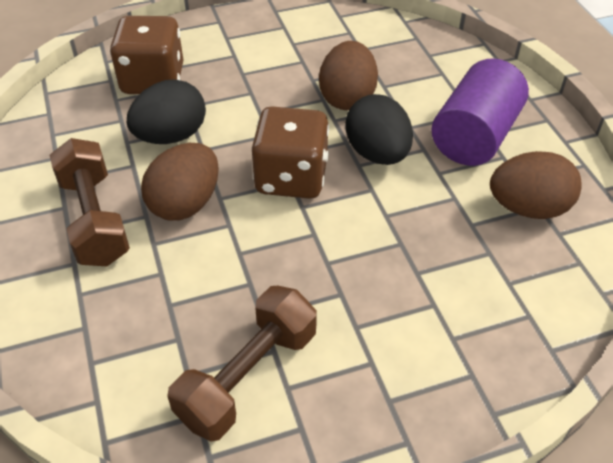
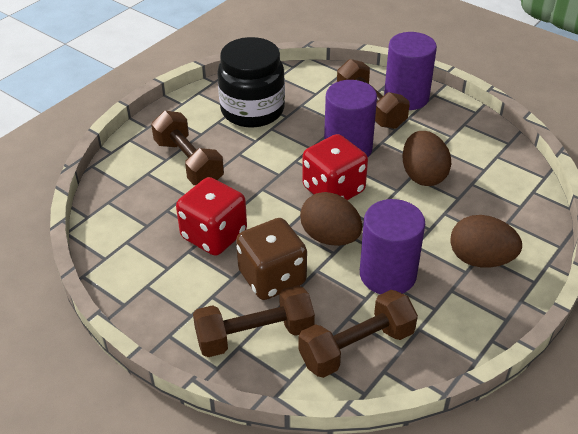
black egg: 2 -> 0
black jar: 0 -> 1
brown dice: 2 -> 1
brown dumbbell: 2 -> 4
purple cylinder: 1 -> 3
red dice: 0 -> 2

